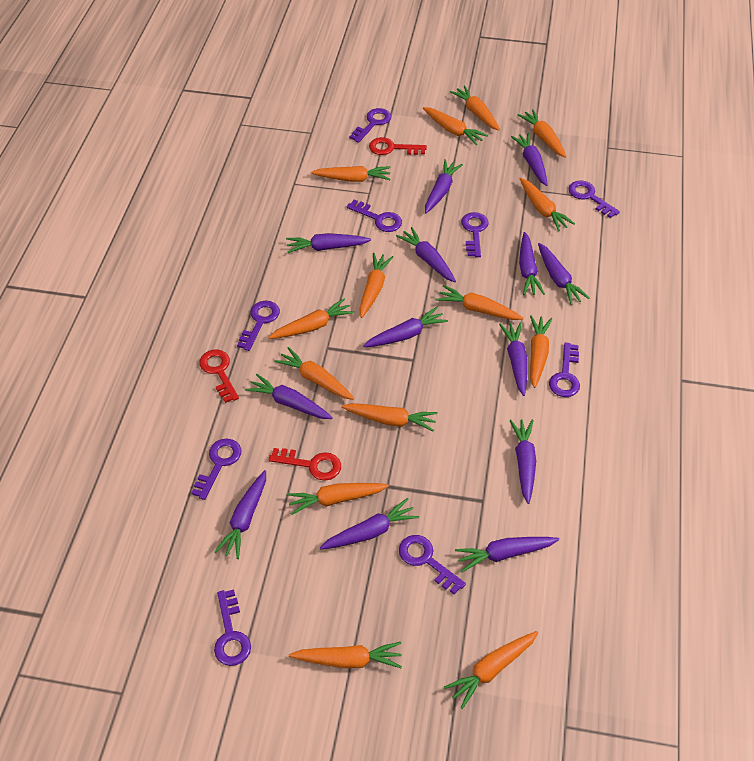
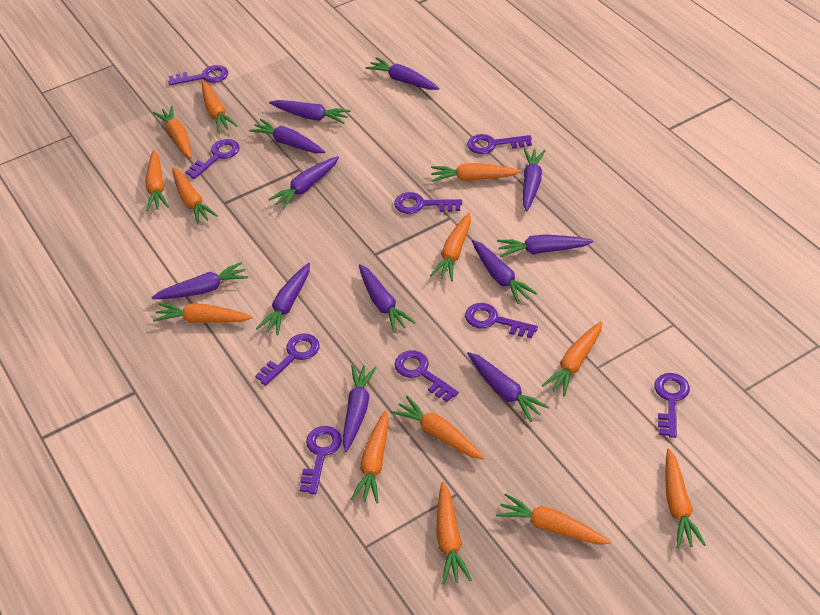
orange carrot: 14 -> 13
purple carrot: 13 -> 12
red key: 3 -> 0

